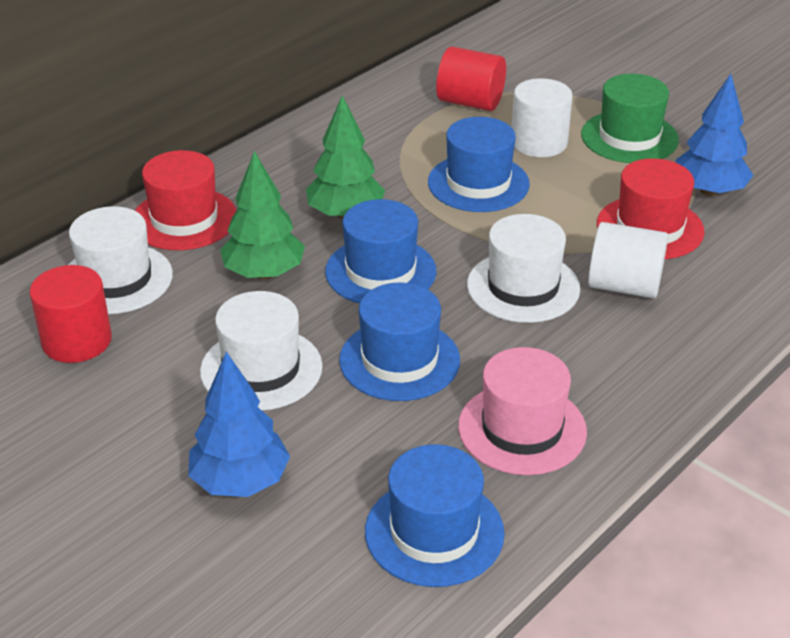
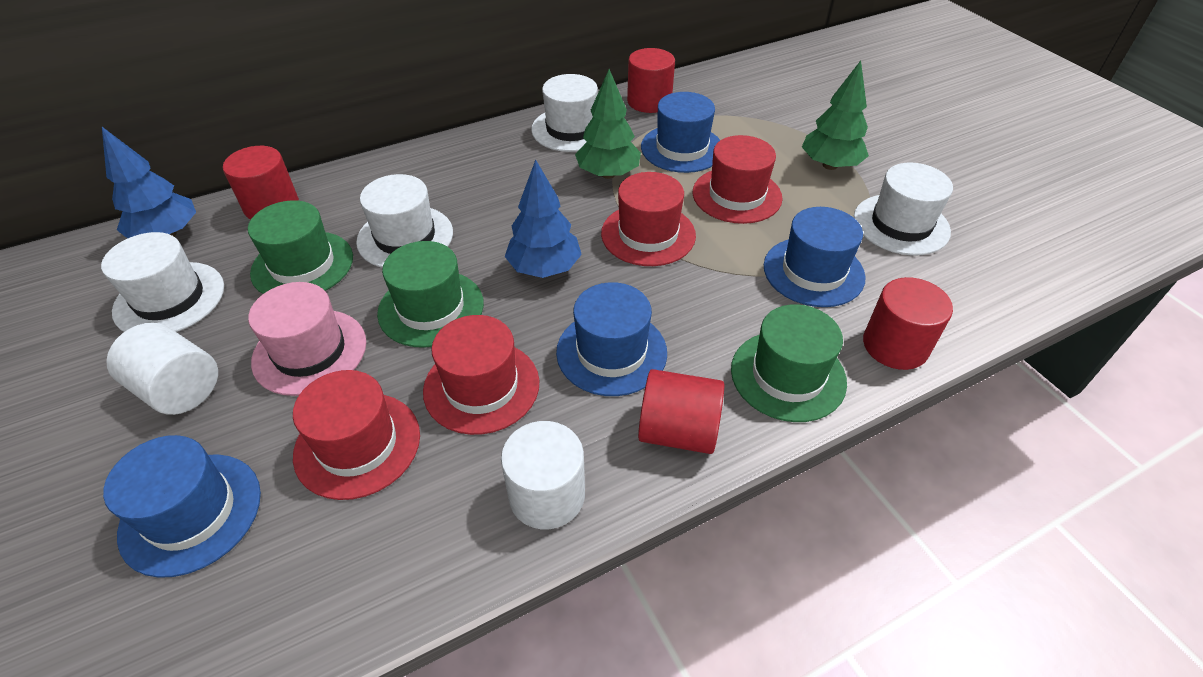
green hat: 1 -> 3
red cylinder: 2 -> 4
red hat: 2 -> 4
white hat: 3 -> 4

